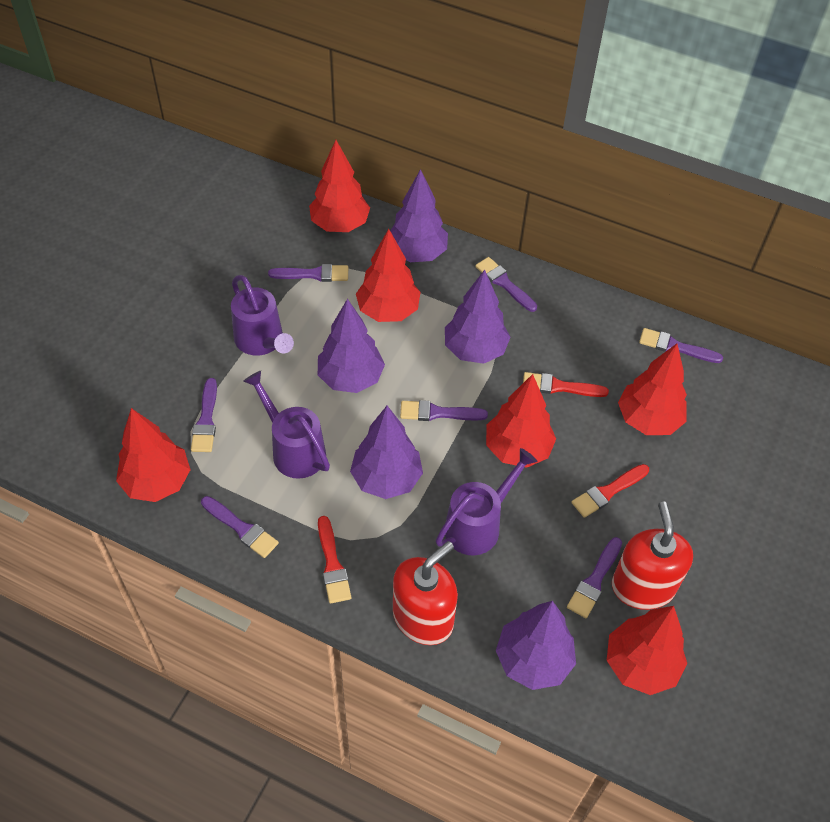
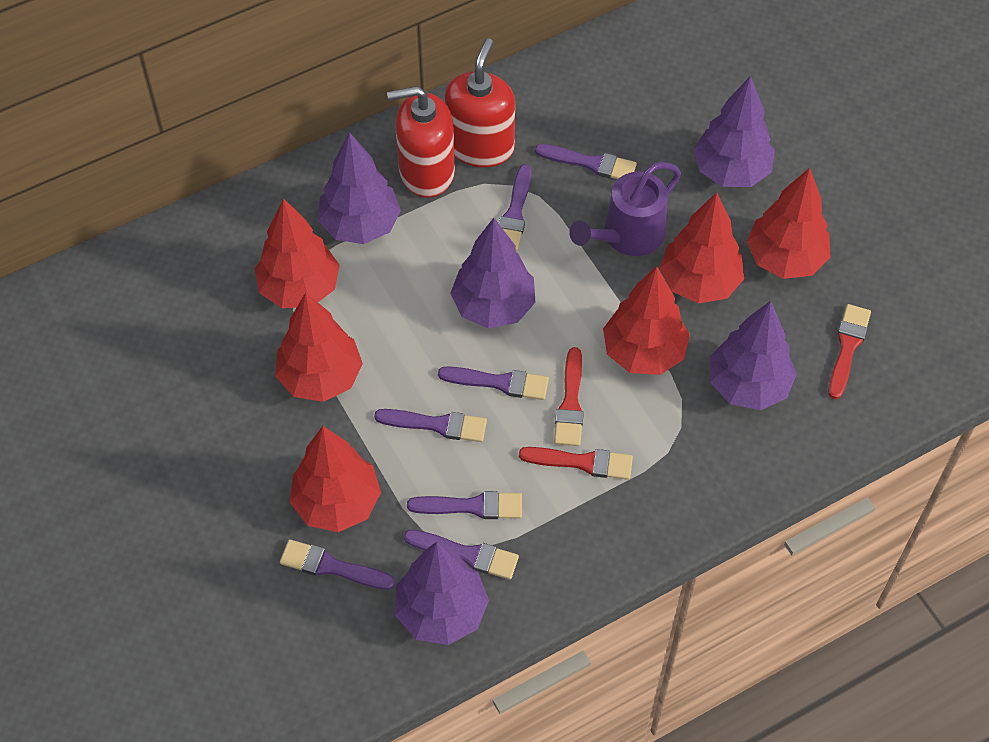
purple watering can: 3 -> 1

